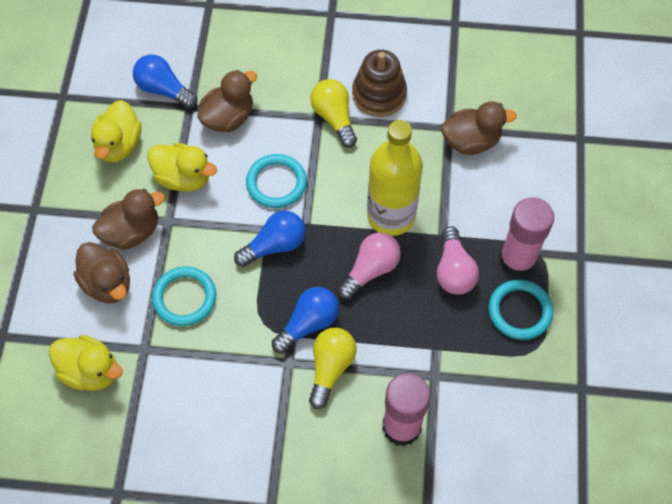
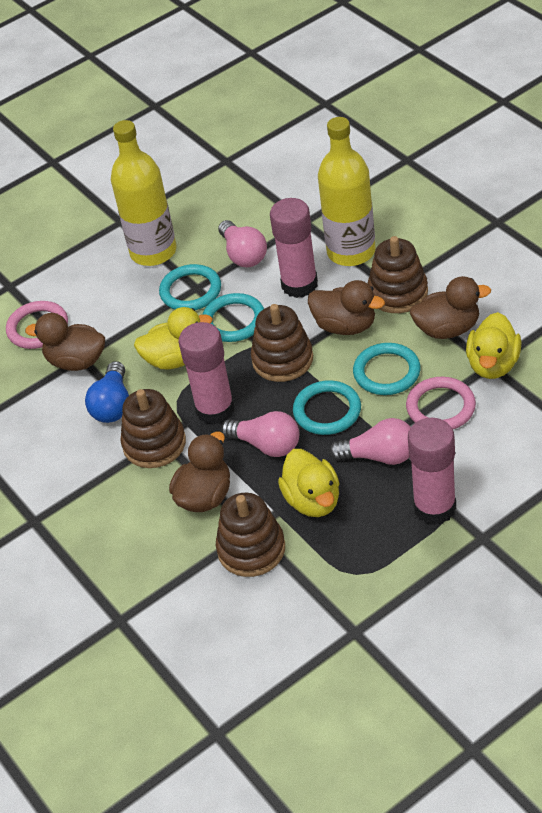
blue light bulb: 3 -> 1
brown stacking toy: 1 -> 4
pink glue stick: 2 -> 3
pink light bulb: 2 -> 3
pink ring: 0 -> 2
turquoise ring: 3 -> 4
yellow bottle: 1 -> 2
yellow light bulb: 2 -> 0

